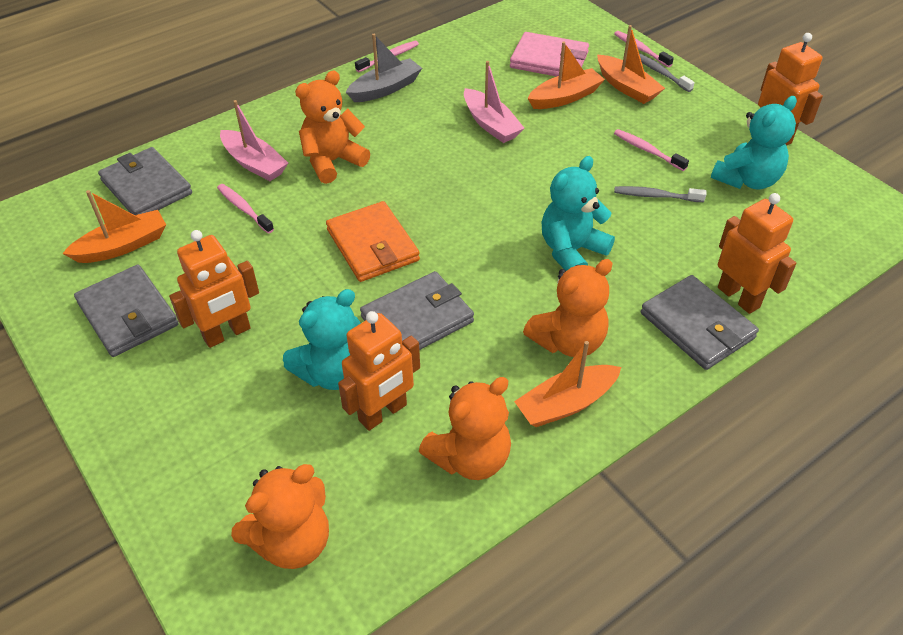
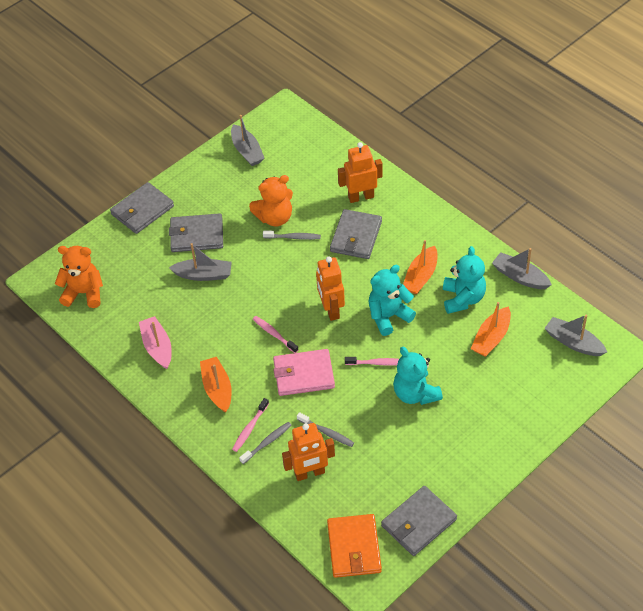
grey boat: 1 -> 4
grey toothbrush: 2 -> 3
orange boat: 4 -> 3
orange robot: 4 -> 3
orange teddy bear: 4 -> 2
pink boat: 2 -> 1
pink toothbrush: 4 -> 3

